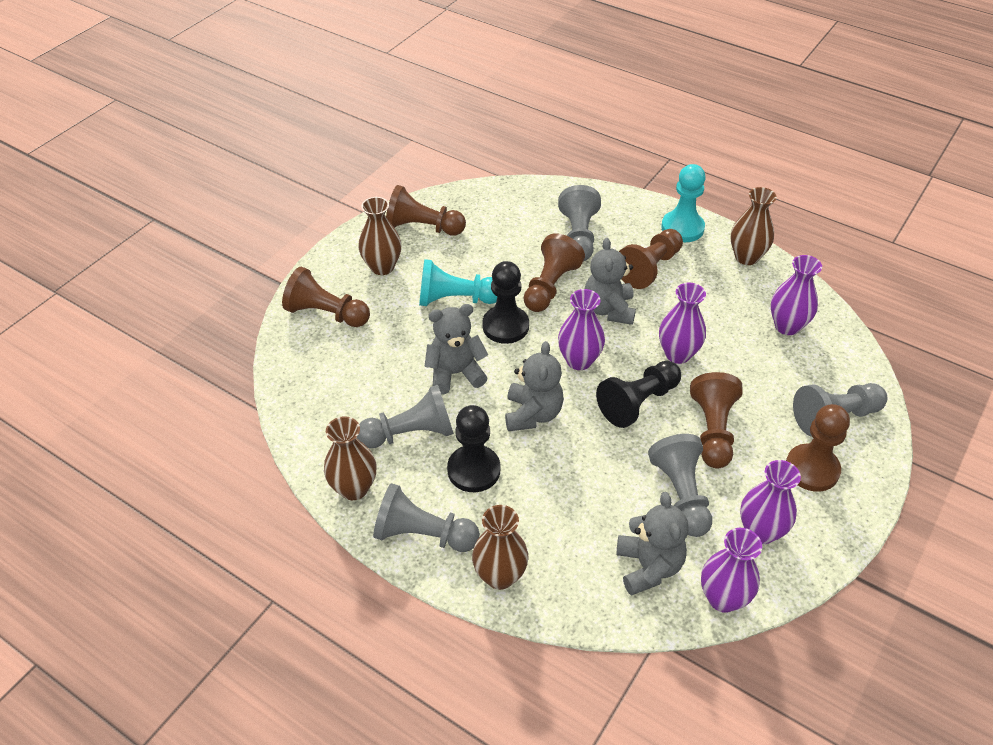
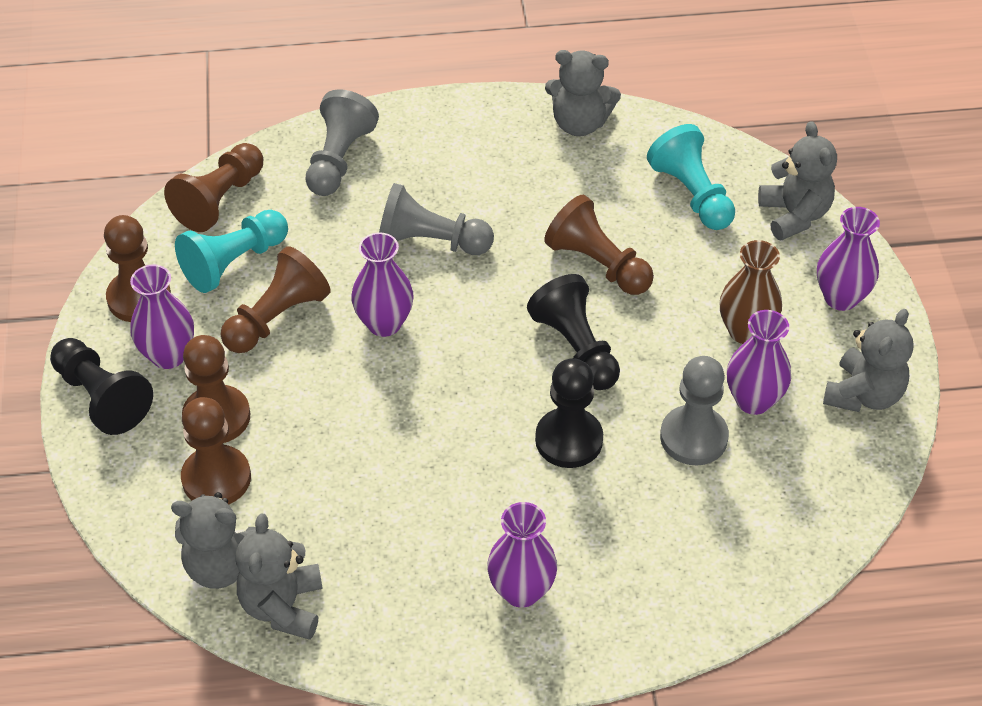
brown vase: 4 -> 1
grey pawn: 5 -> 3
grey teddy bear: 4 -> 5

